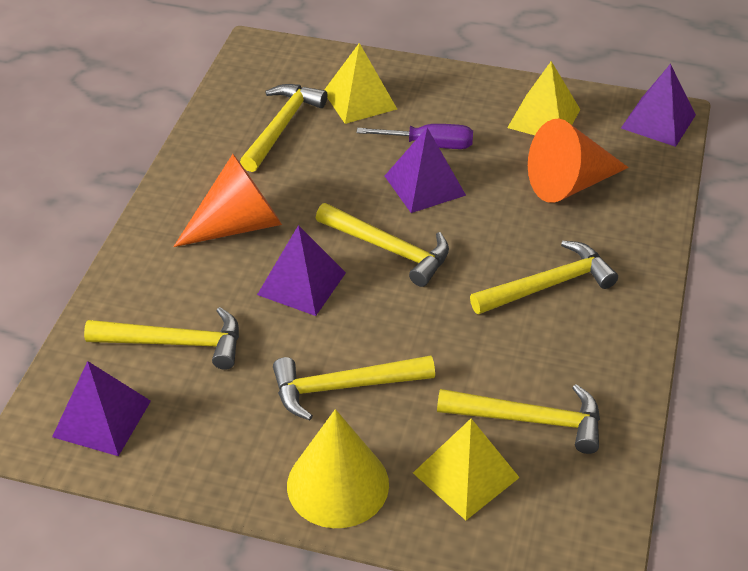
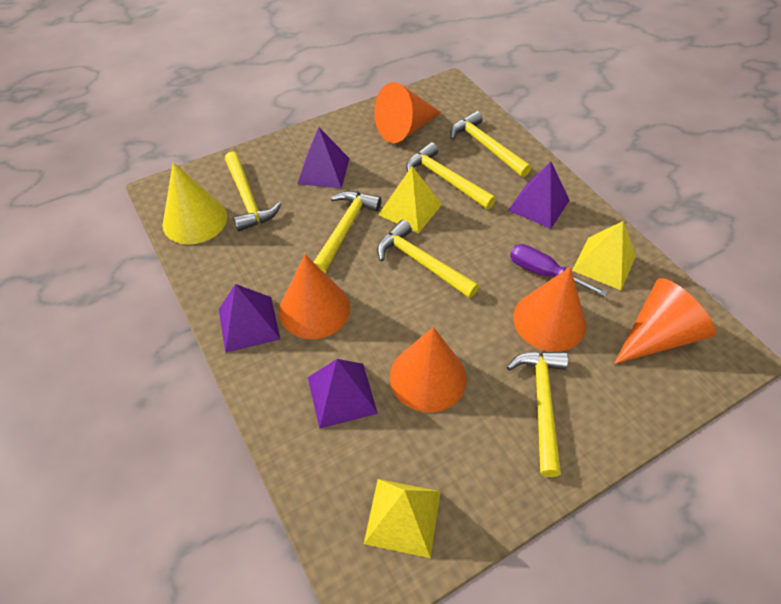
orange cone: 2 -> 5

